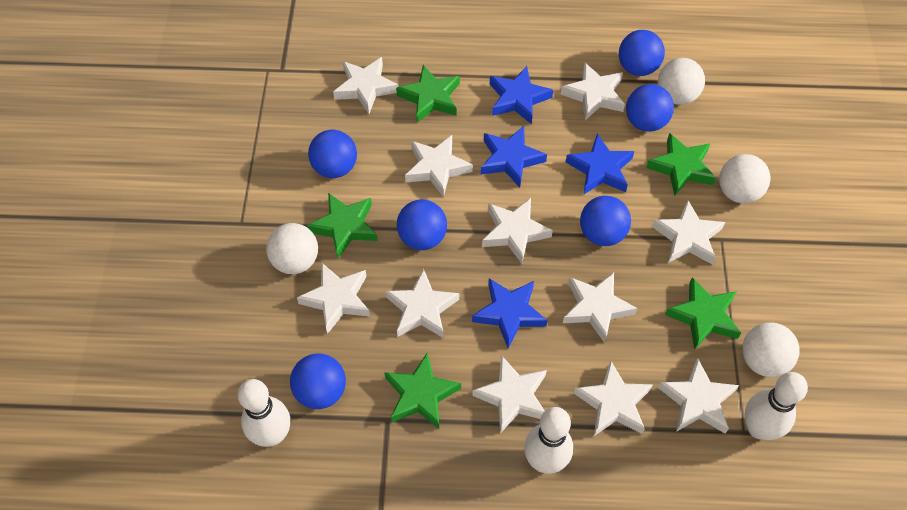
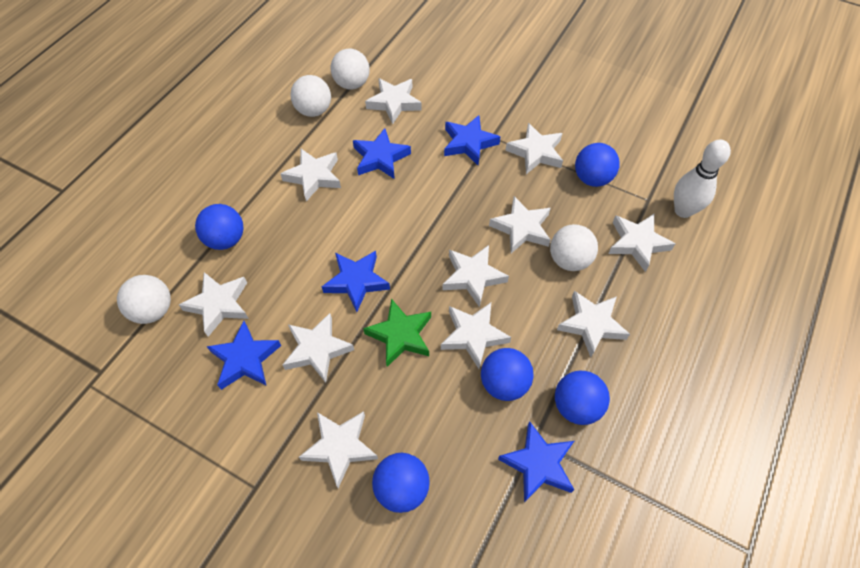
blue ball: 6 -> 5
blue star: 4 -> 5
green star: 5 -> 1
white bowling pin: 3 -> 1

